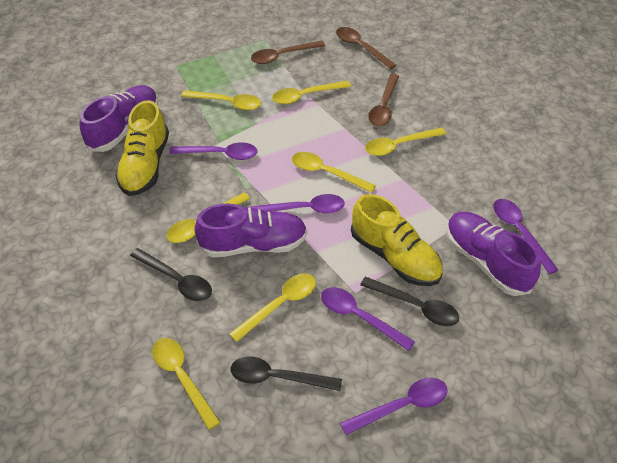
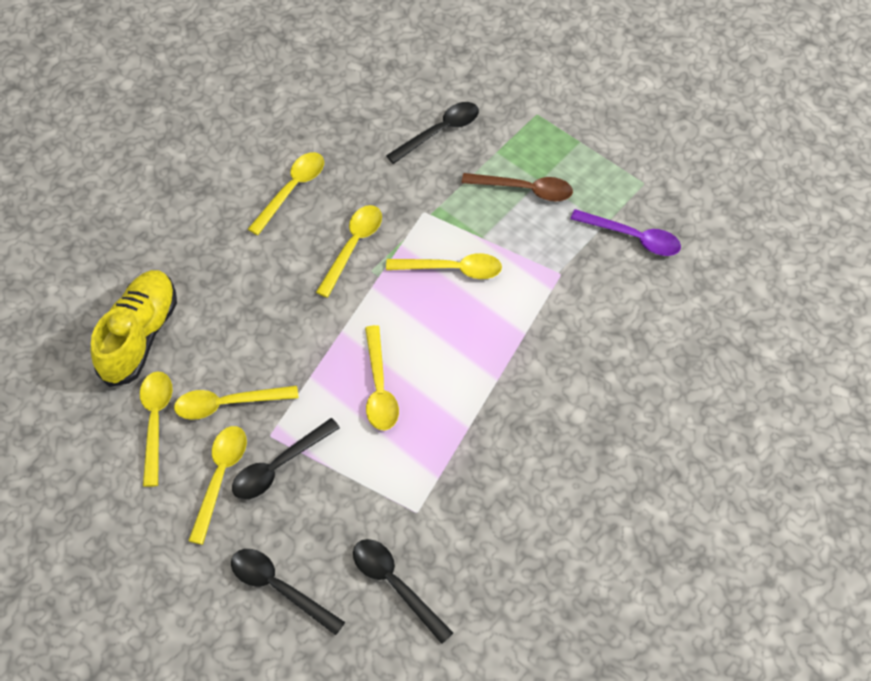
black spoon: 3 -> 4
brown spoon: 3 -> 1
purple shoe: 3 -> 0
purple spoon: 5 -> 1
yellow shoe: 2 -> 1

